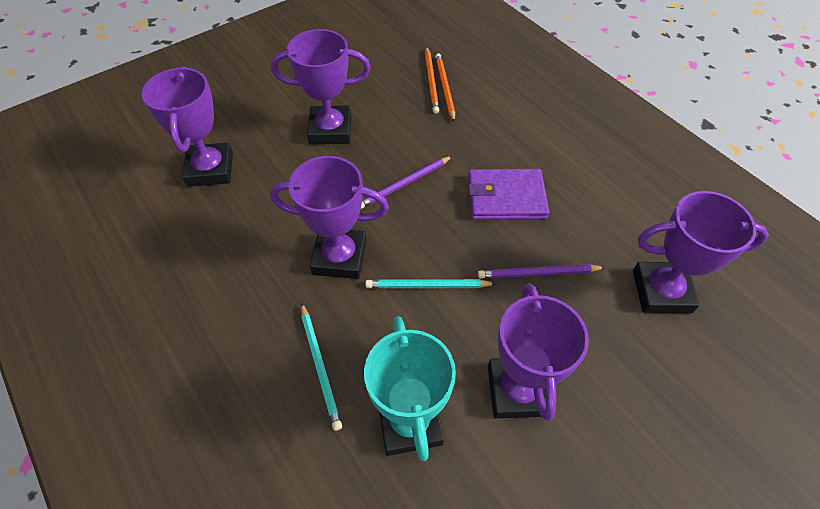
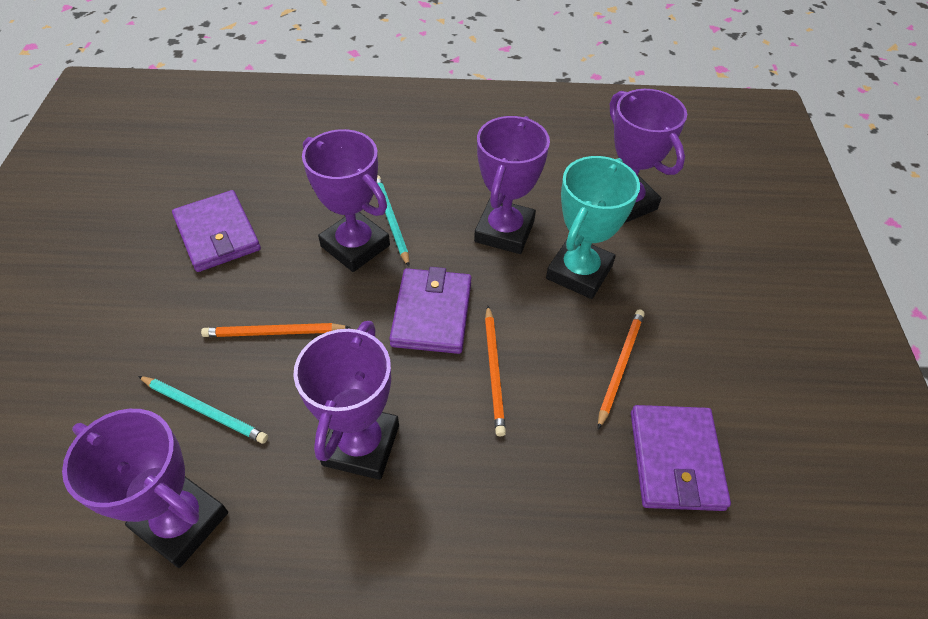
orange pencil: 2 -> 3
purple pencil: 2 -> 0
purple wallet: 1 -> 3

